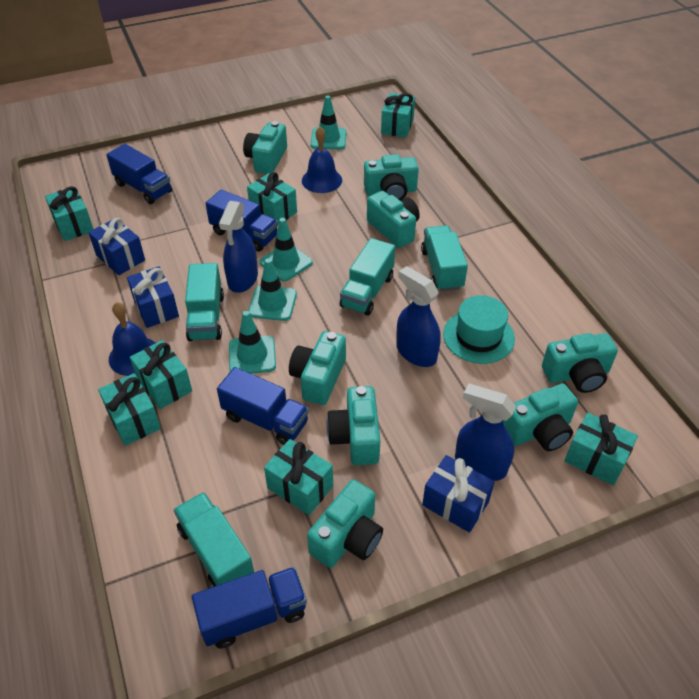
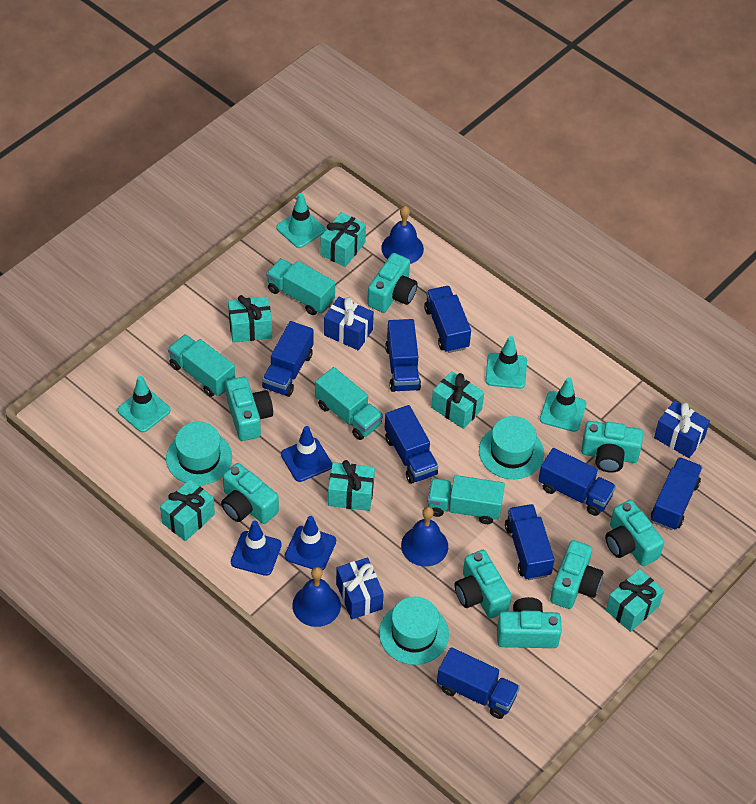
blue bell: 2 -> 3
blue spray bottle: 3 -> 0
blue traffic cone: 0 -> 3
blue truck: 4 -> 8
turquoise gift: 7 -> 6
turquoise hat: 1 -> 3

